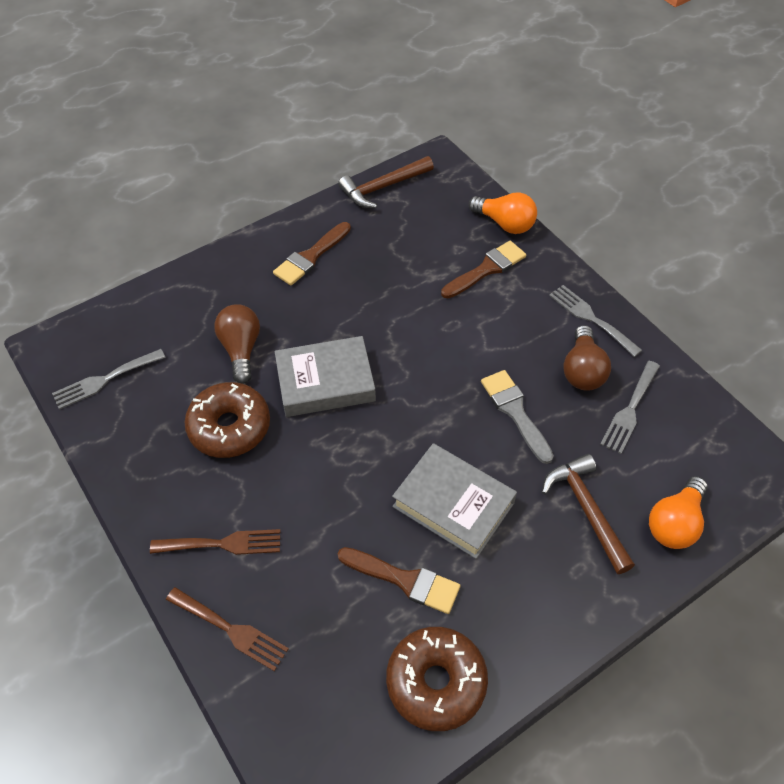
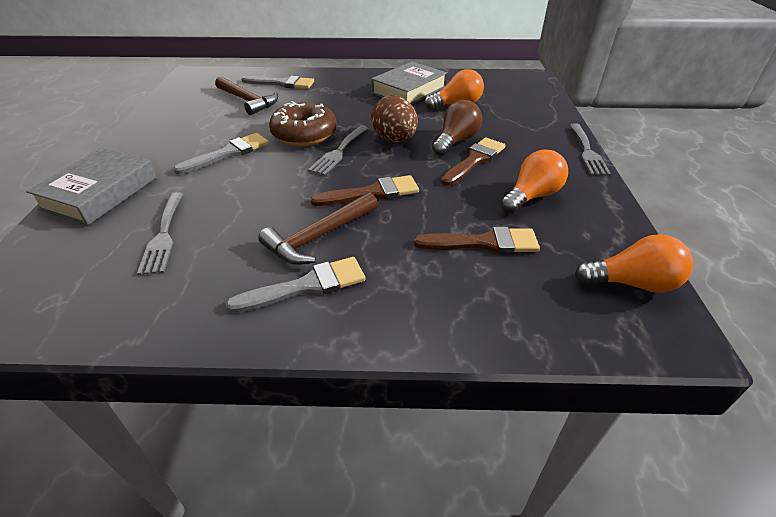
brown donut: 2 -> 1
brown egg: 0 -> 1
brown fork: 2 -> 0
brown light bulb: 2 -> 1
grey brush: 1 -> 3
orange light bulb: 2 -> 3

